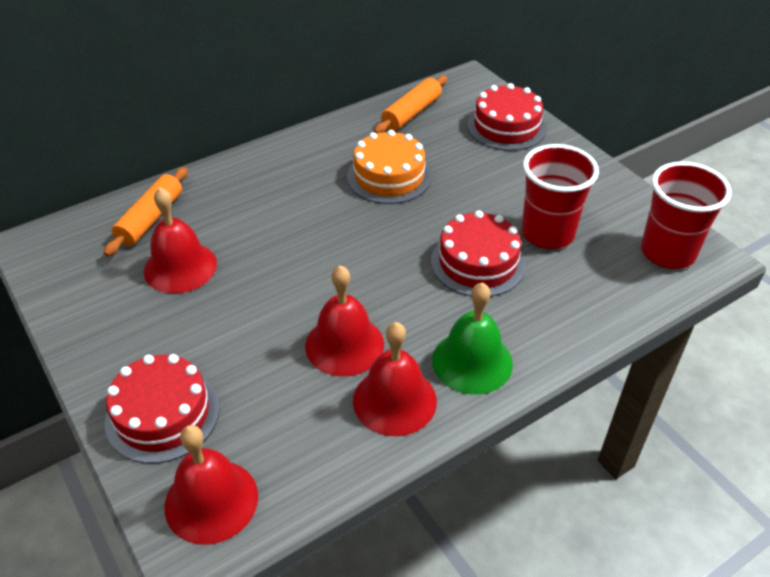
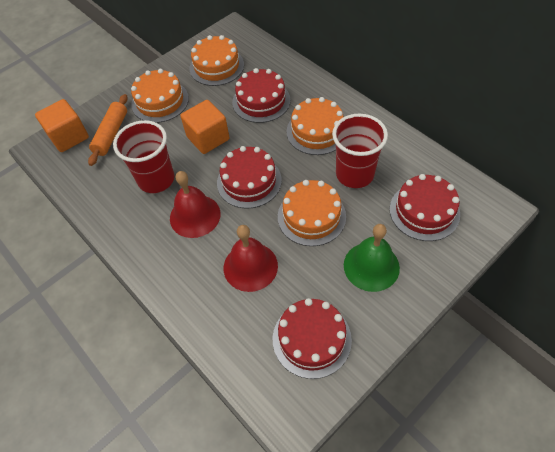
orange cake: 1 -> 4
orange cube: 0 -> 2
orange rolling pin: 2 -> 1
red bell: 4 -> 2
red cake: 3 -> 4

